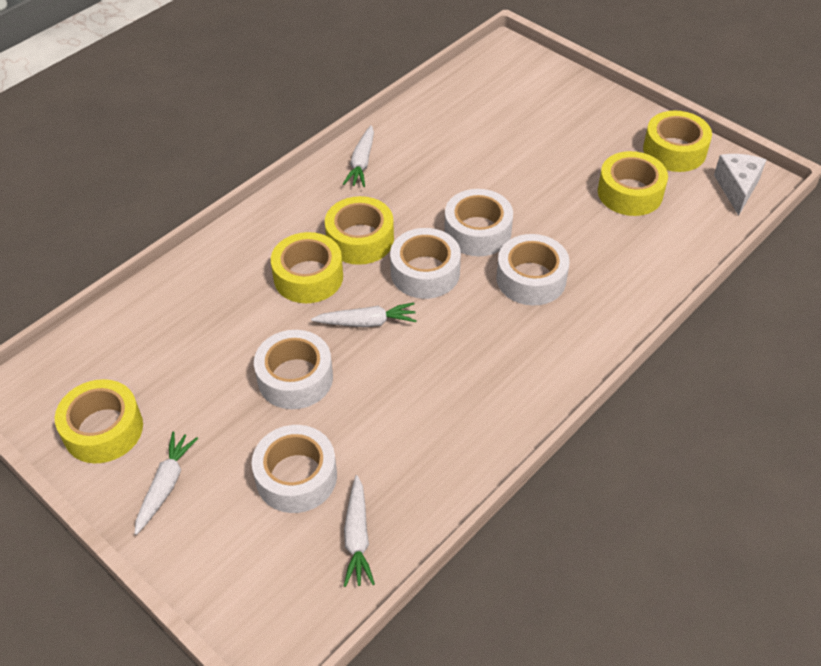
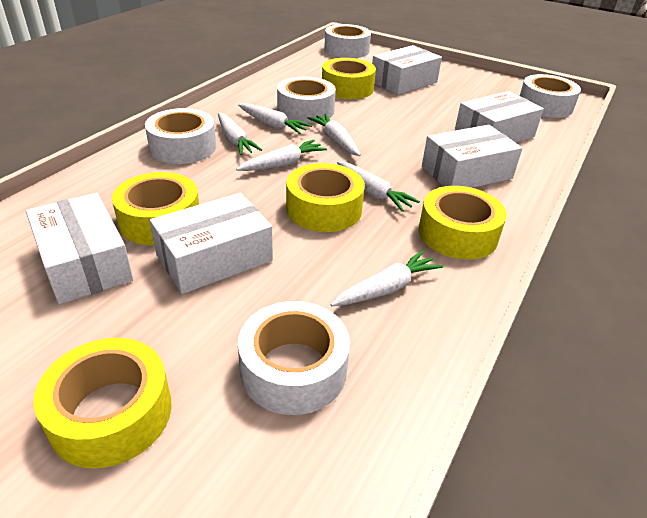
white box: 0 -> 5
white carrot: 4 -> 6
white cheese: 1 -> 0

